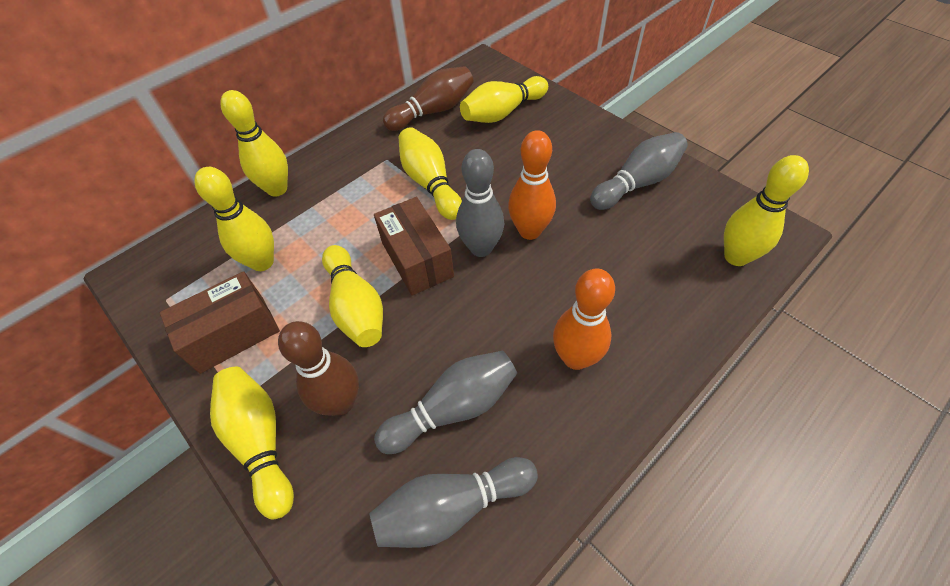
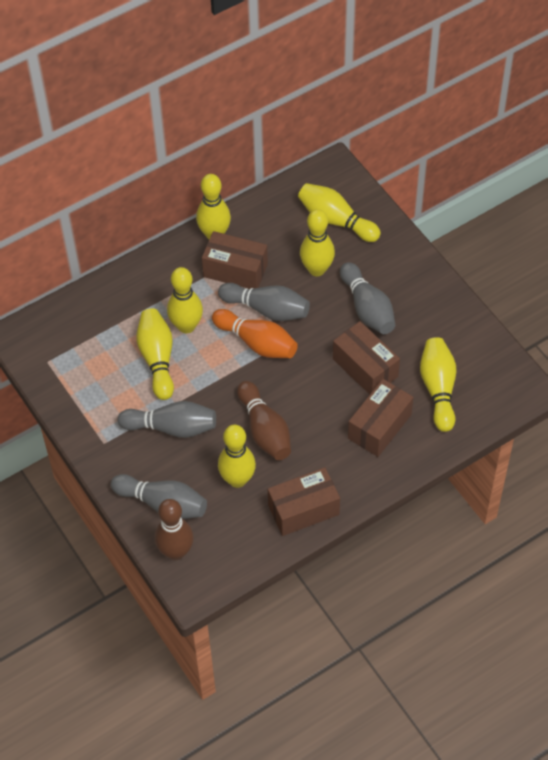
brown box: 2 -> 4
orange bowling pin: 2 -> 1

